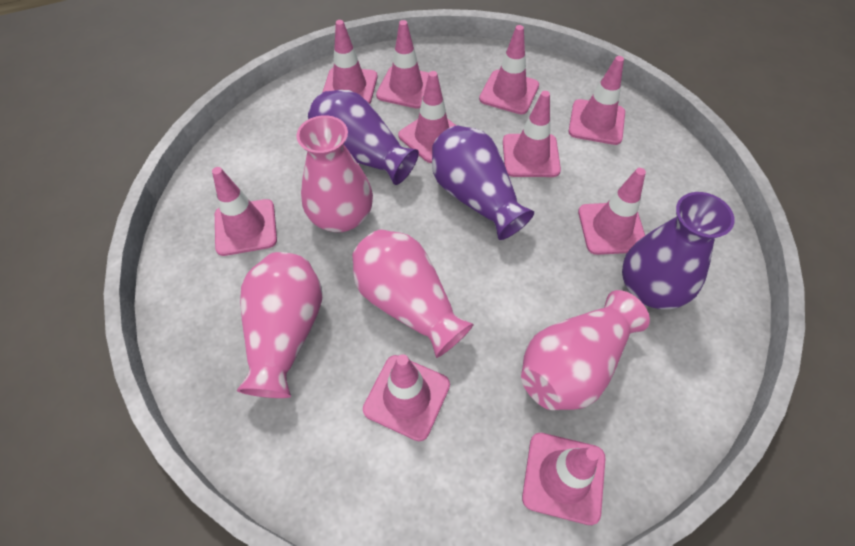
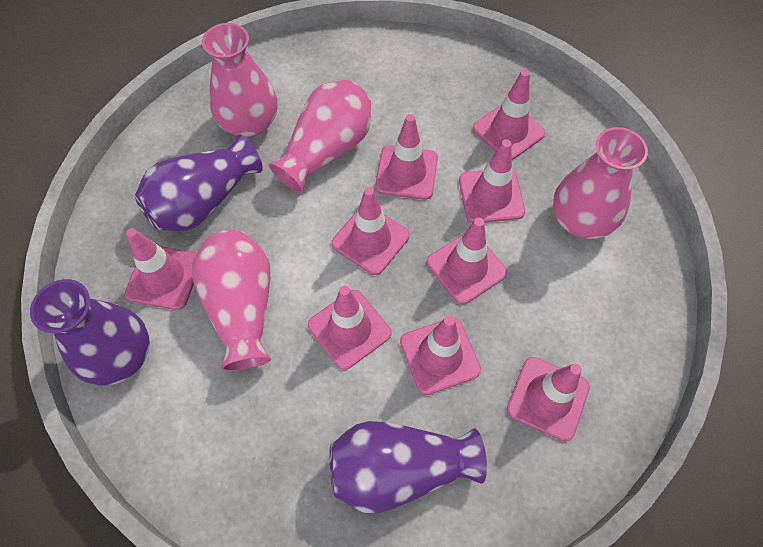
pink traffic cone: 10 -> 9

